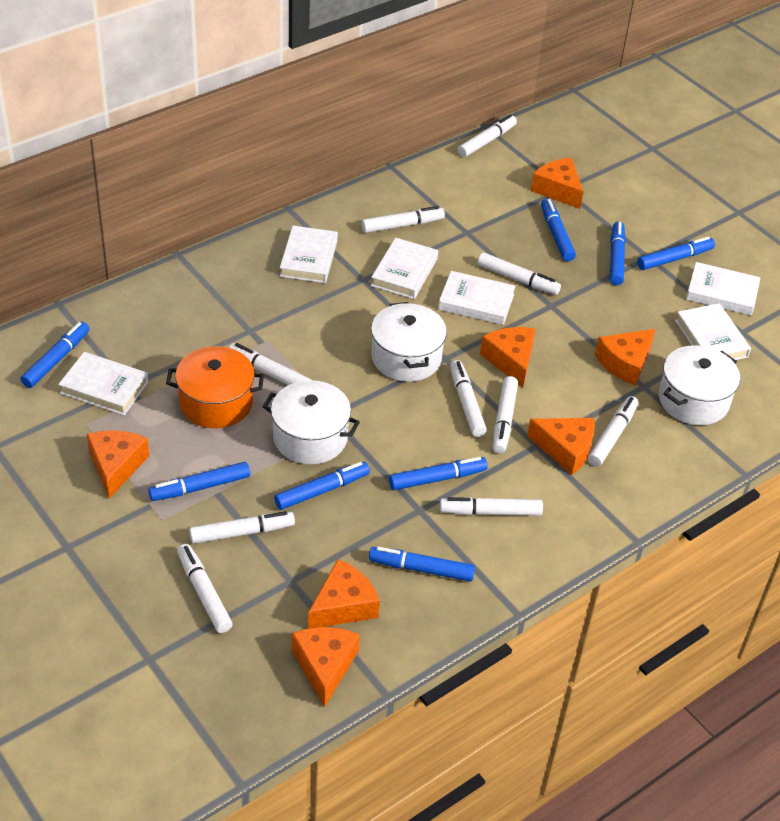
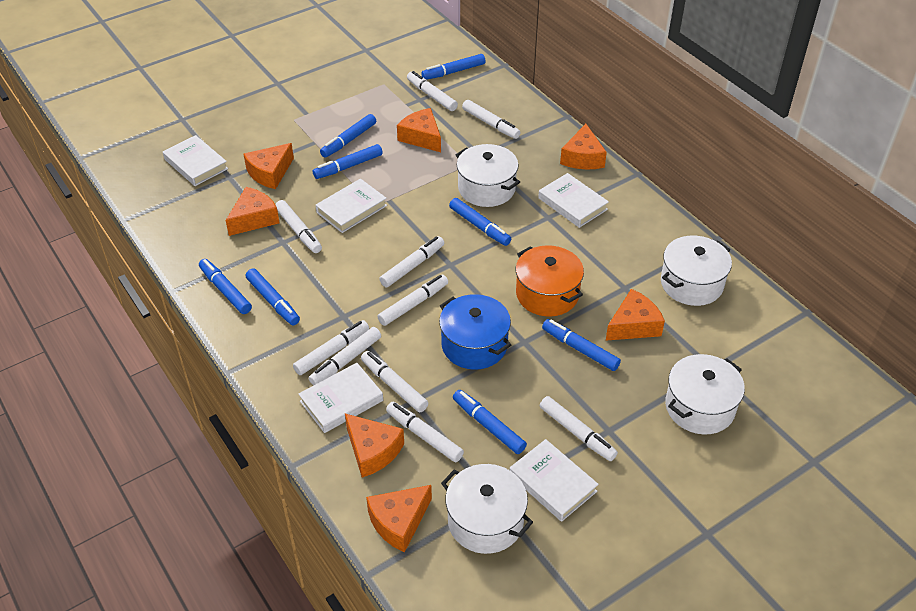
blue pot: 0 -> 1
white book: 6 -> 5
white pot: 3 -> 4

